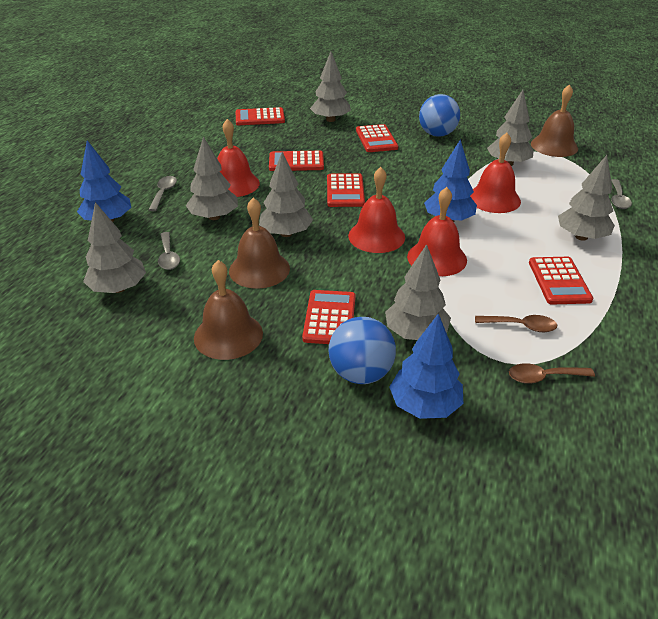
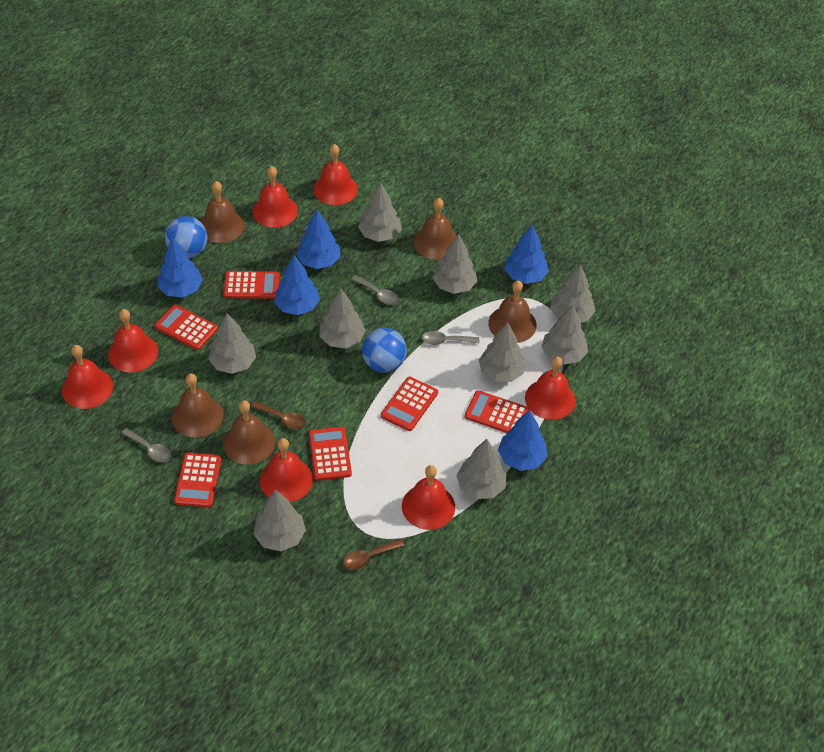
blue tree: 3 -> 5
brown bell: 3 -> 5
grey tree: 7 -> 9
red bell: 4 -> 7

